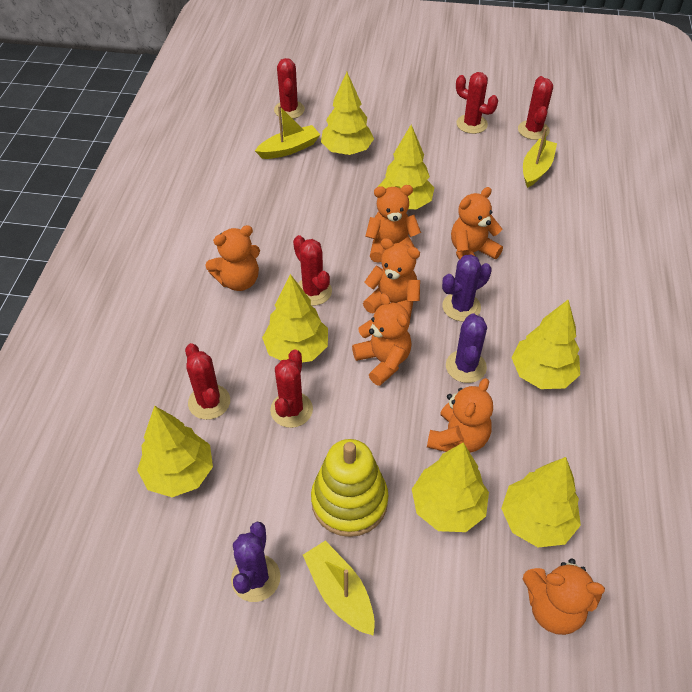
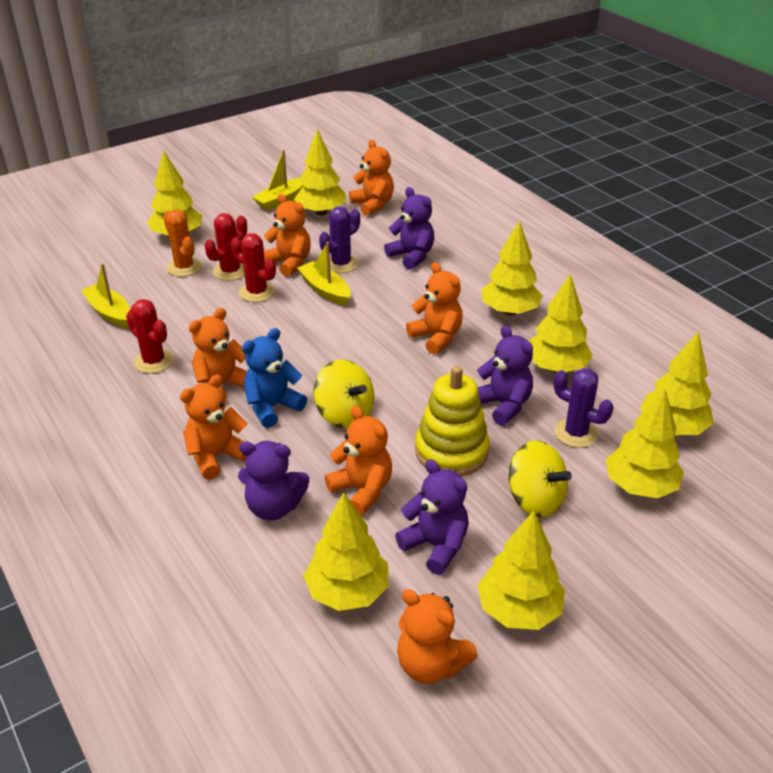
blue teddy bear: 0 -> 1
orange cactus: 0 -> 1
purple cactus: 3 -> 2
purple teddy bear: 0 -> 4
red cactus: 6 -> 3
yellow spinning top: 0 -> 2
yellow tree: 7 -> 8

